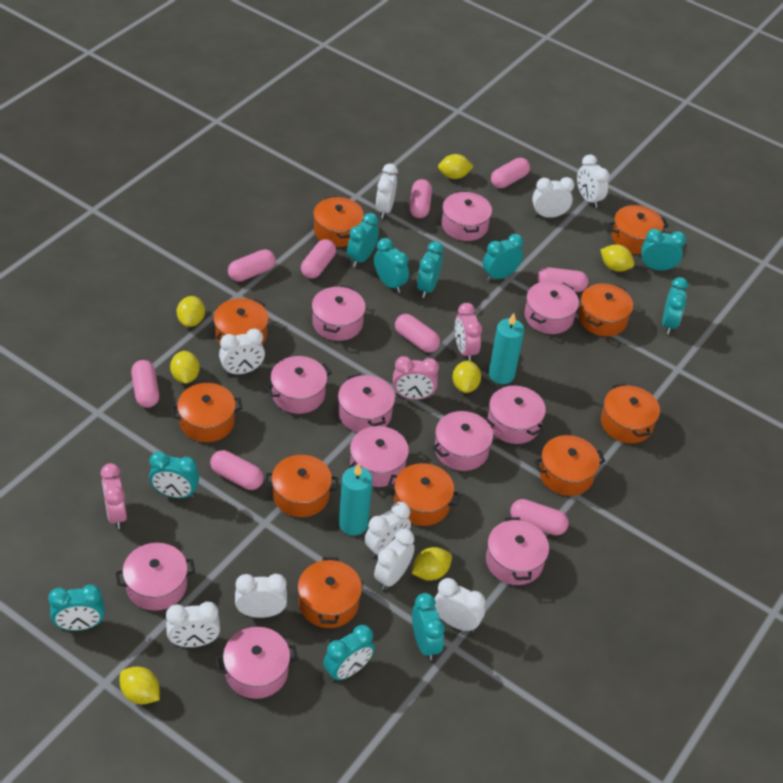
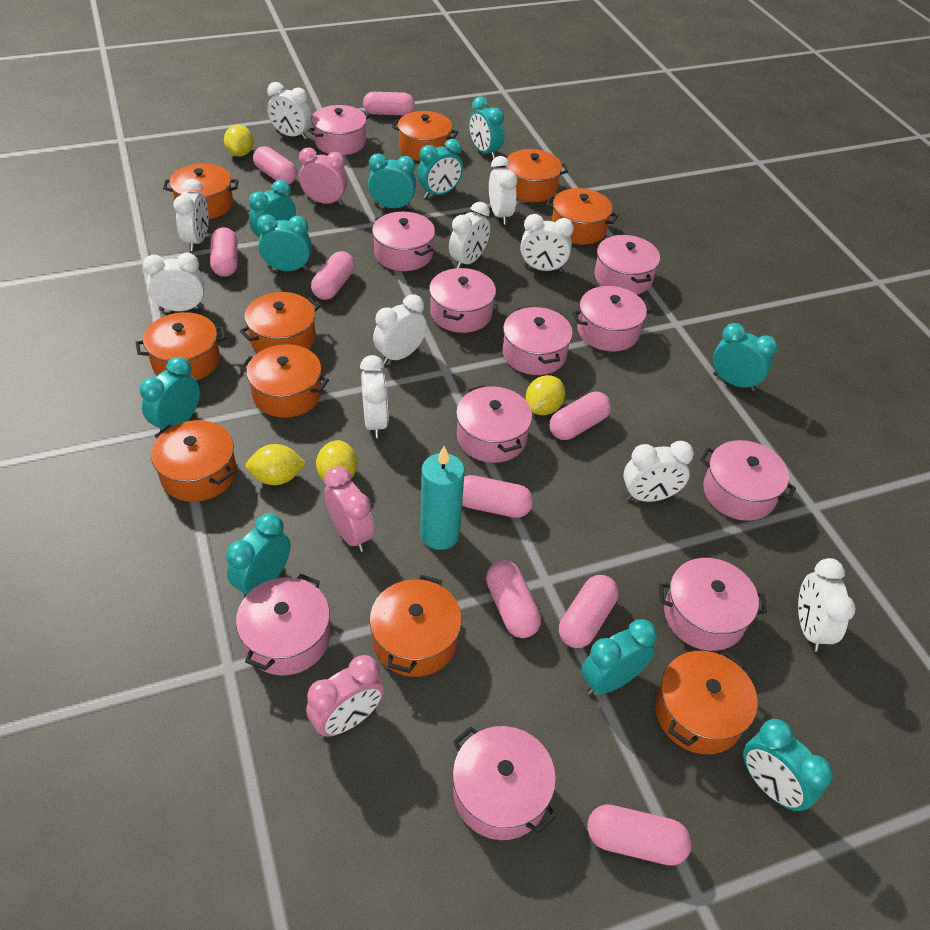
turquoise candle: 2 -> 1
white clock: 9 -> 10
yellow lemon: 7 -> 4

